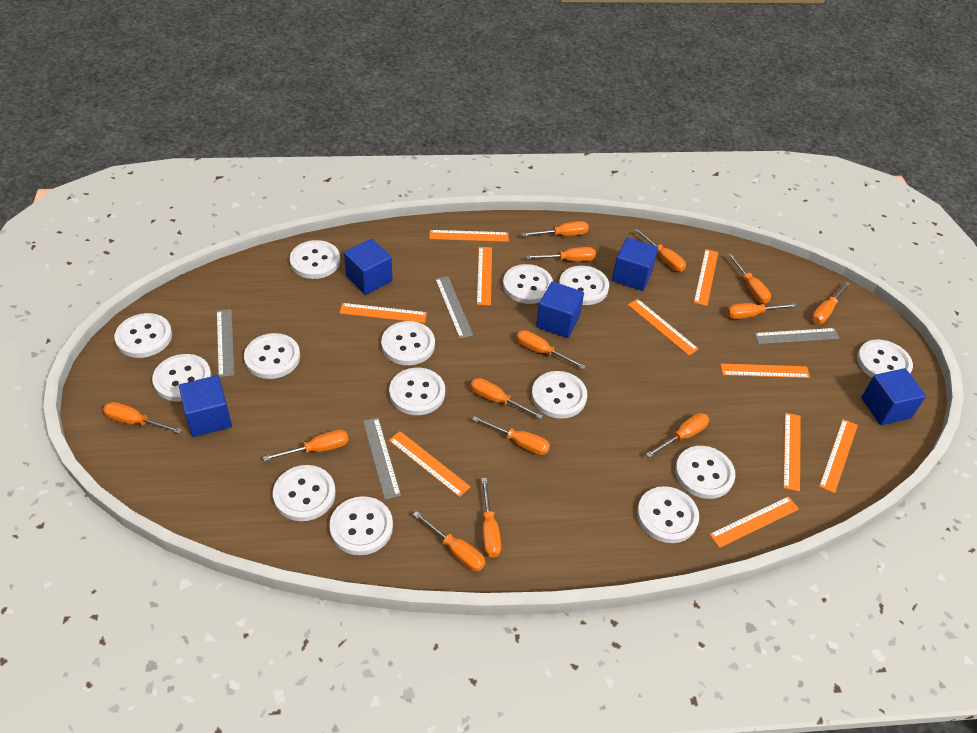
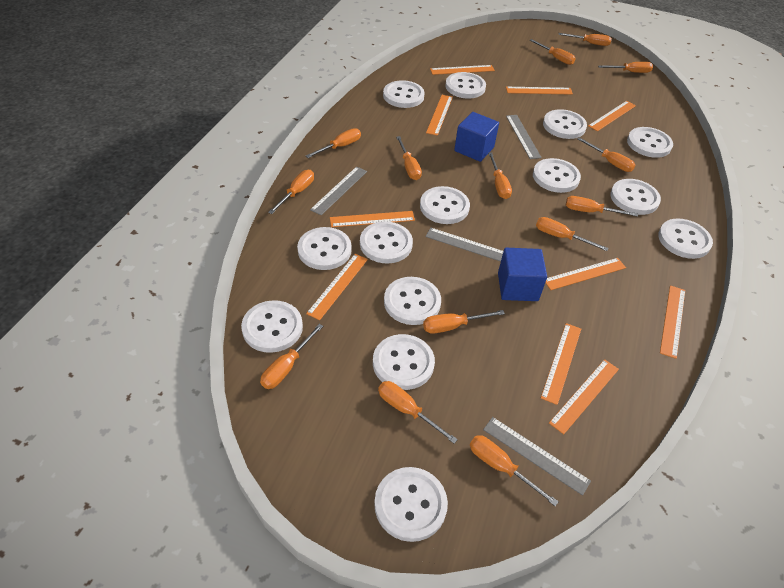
blue cube: 5 -> 2

